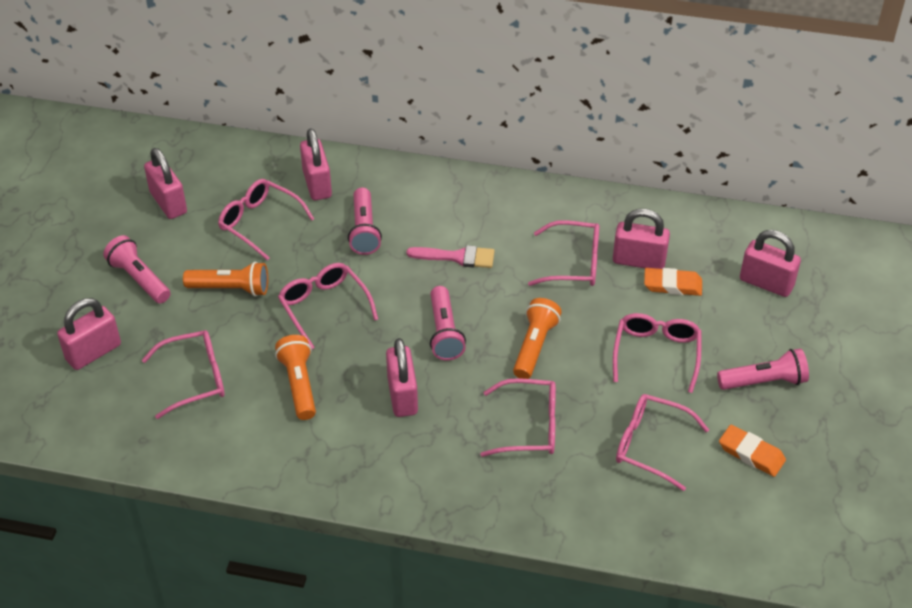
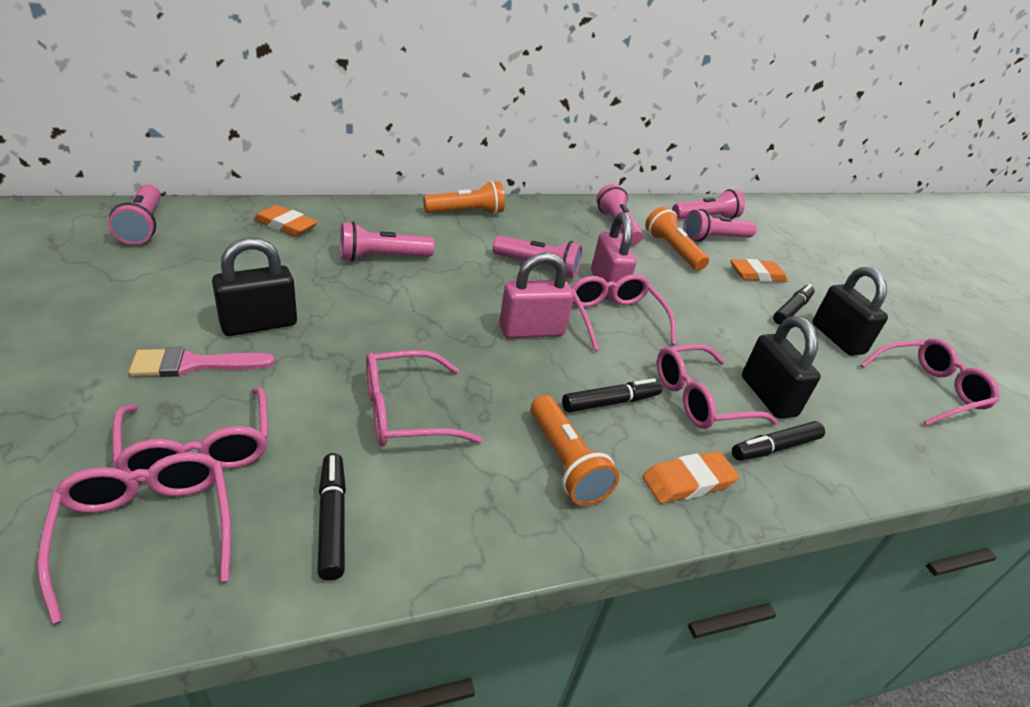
black marker: 0 -> 4
black padlock: 0 -> 3
orange eraser: 2 -> 3
pink flashlight: 4 -> 6
pink glasses: 7 -> 6
pink padlock: 6 -> 2

